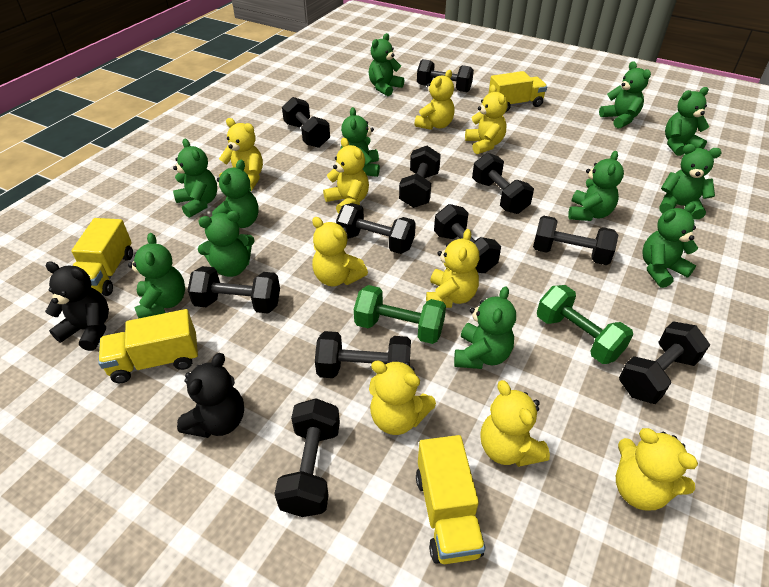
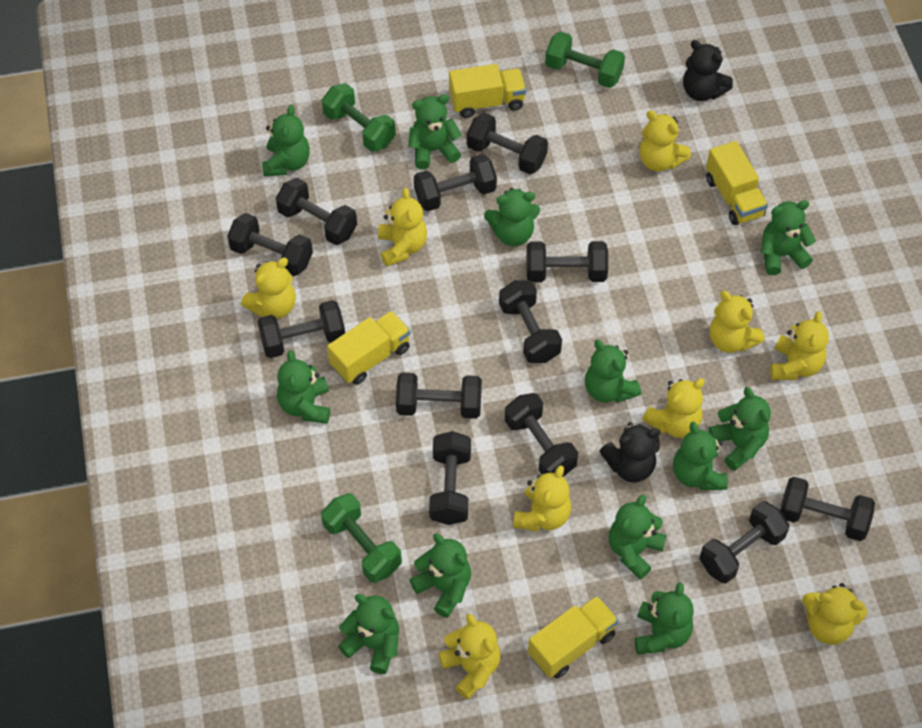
black dumbbell: 11 -> 12
green dumbbell: 2 -> 3

